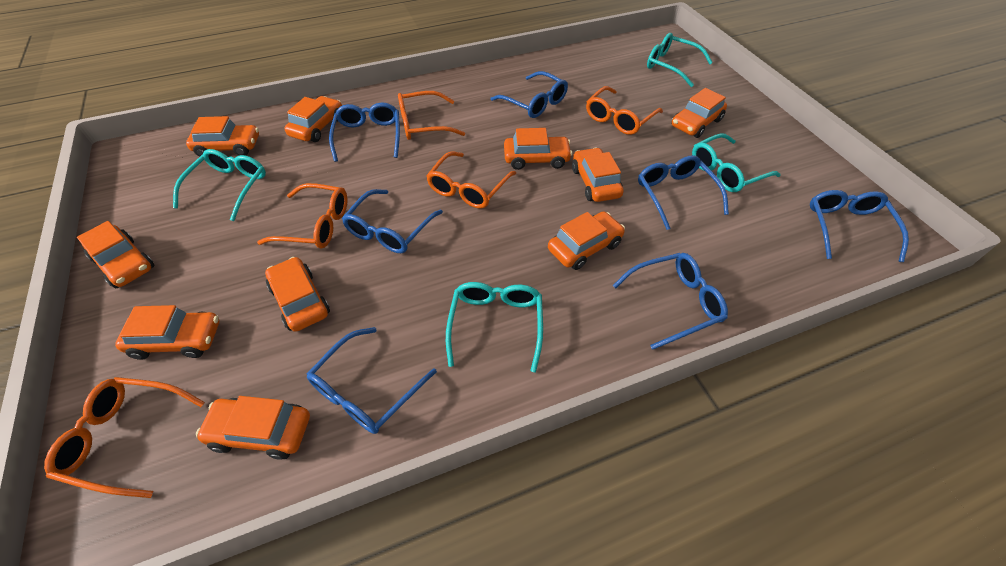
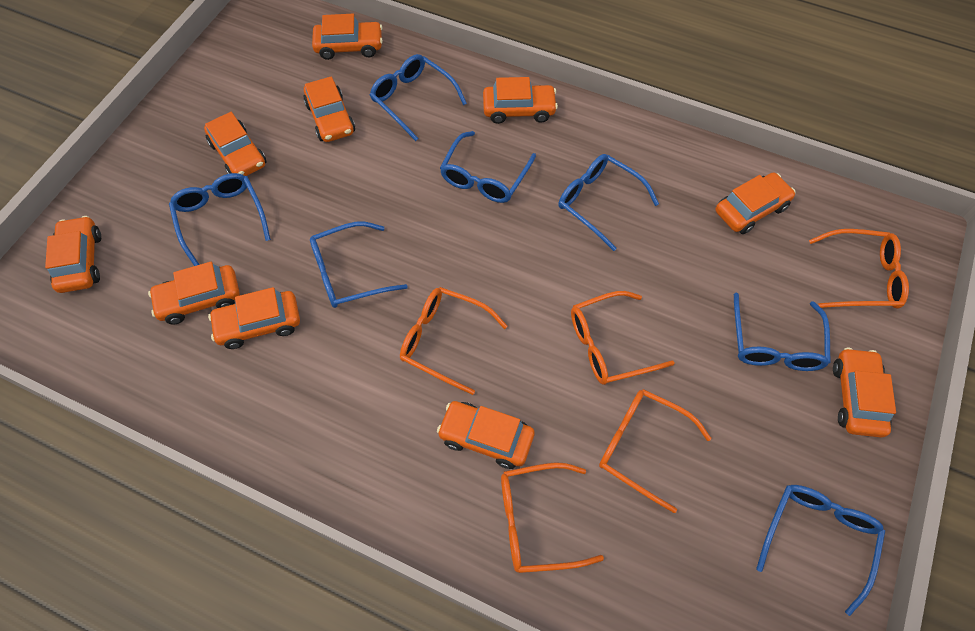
turquoise glasses: 4 -> 0

